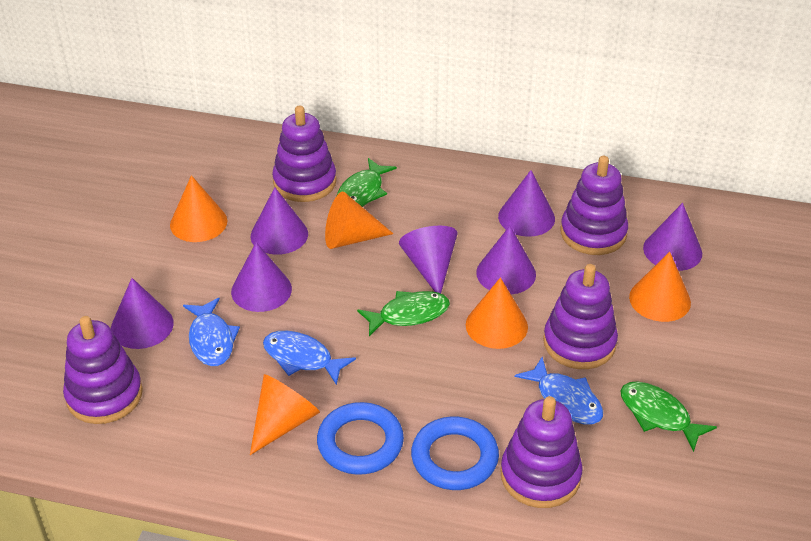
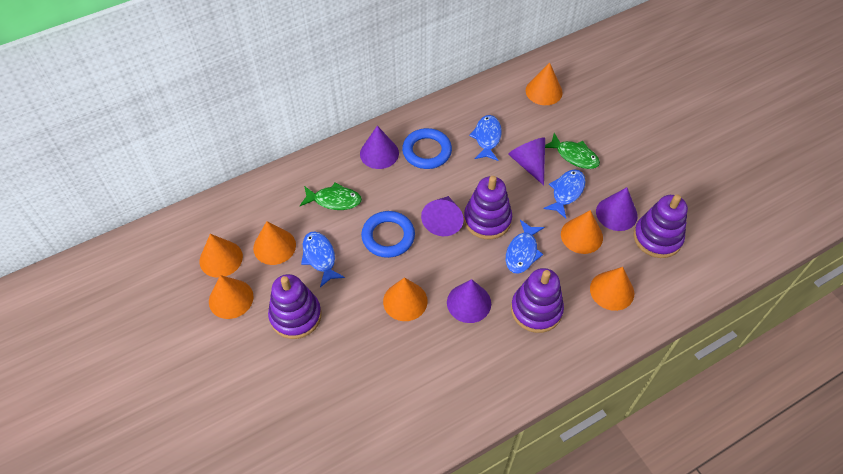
blue fish: 3 -> 4
green fish: 3 -> 2
orange cone: 5 -> 7
purple cone: 7 -> 5
purple stacking toy: 5 -> 4

